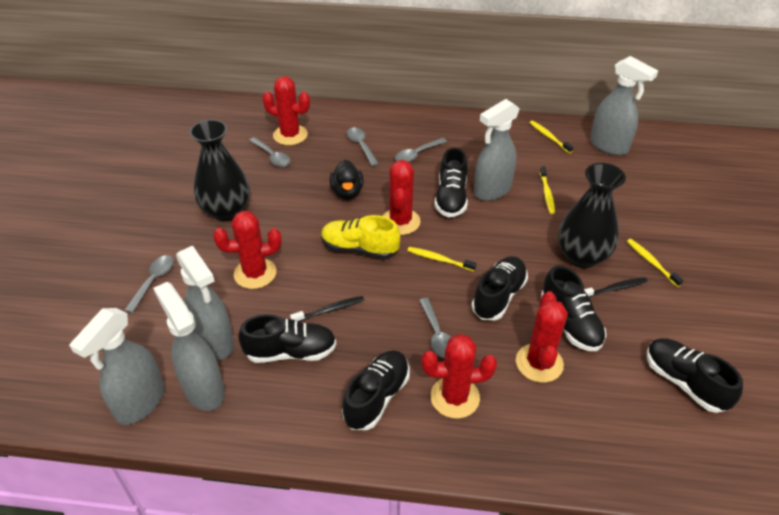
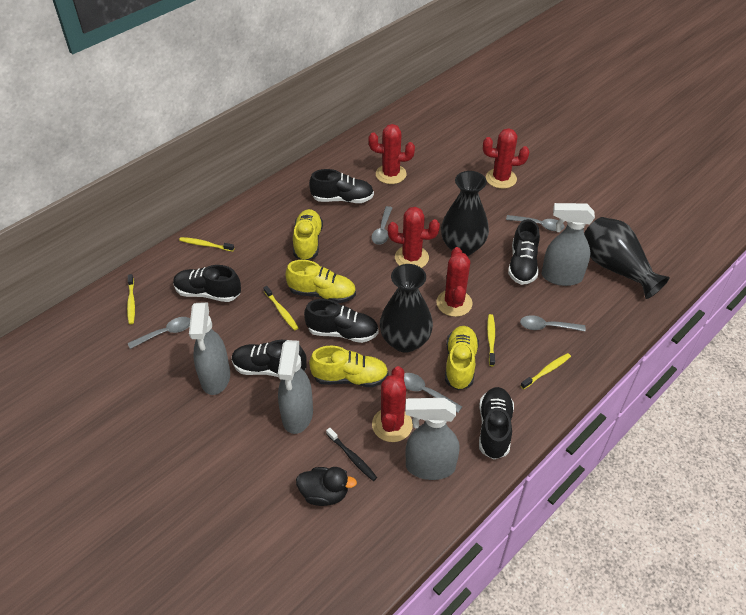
black toothbrush: 2 -> 1
black vase: 2 -> 3
grey spray bottle: 5 -> 4
yellow shoe: 1 -> 4
yellow toothbrush: 4 -> 5

